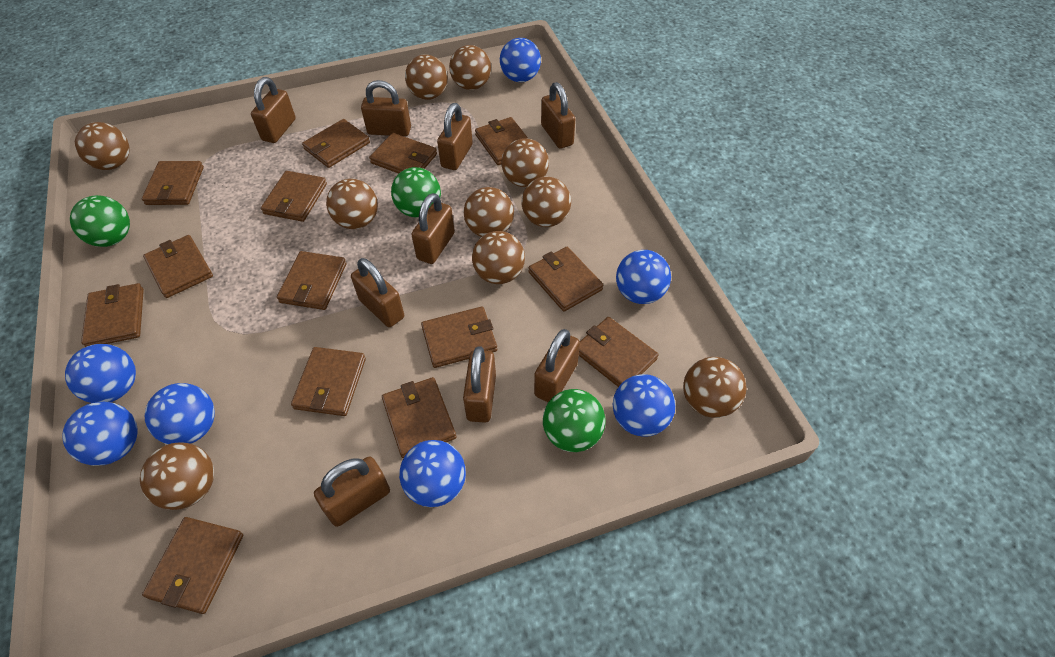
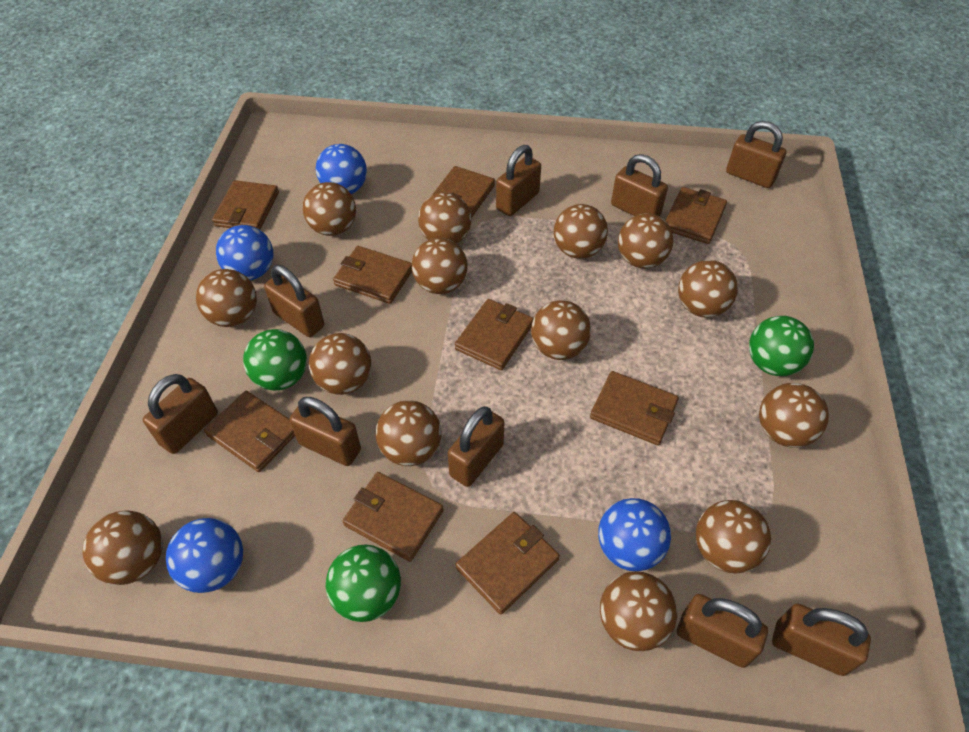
blue ball: 7 -> 4
brown ball: 10 -> 14
brown wallet: 14 -> 9

